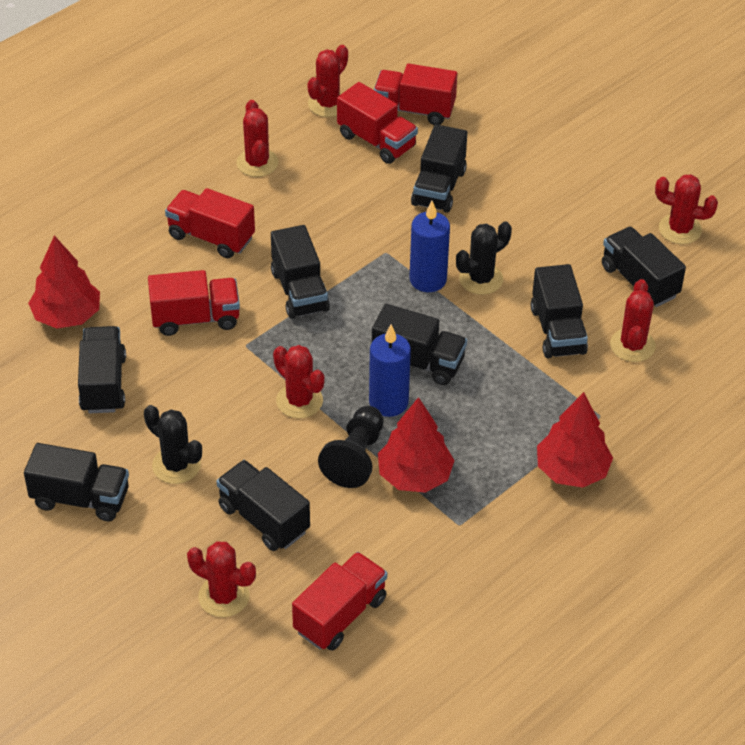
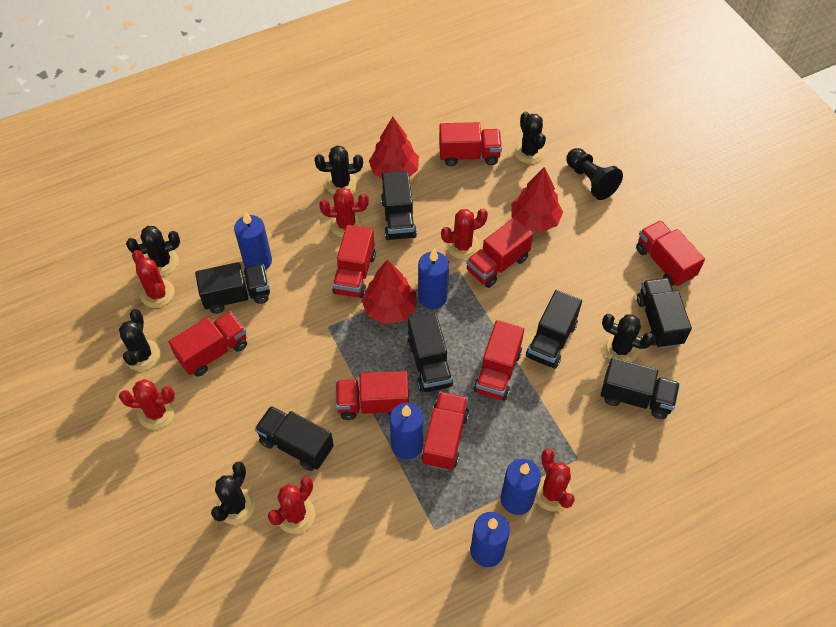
black cactus: 2 -> 6
black truck: 8 -> 7
blue candle: 2 -> 5
red truck: 5 -> 8

